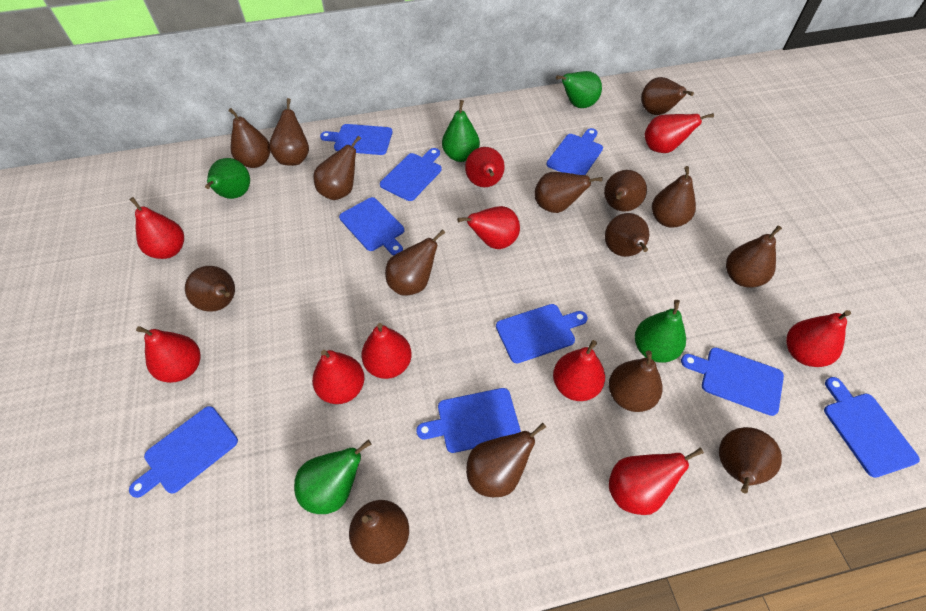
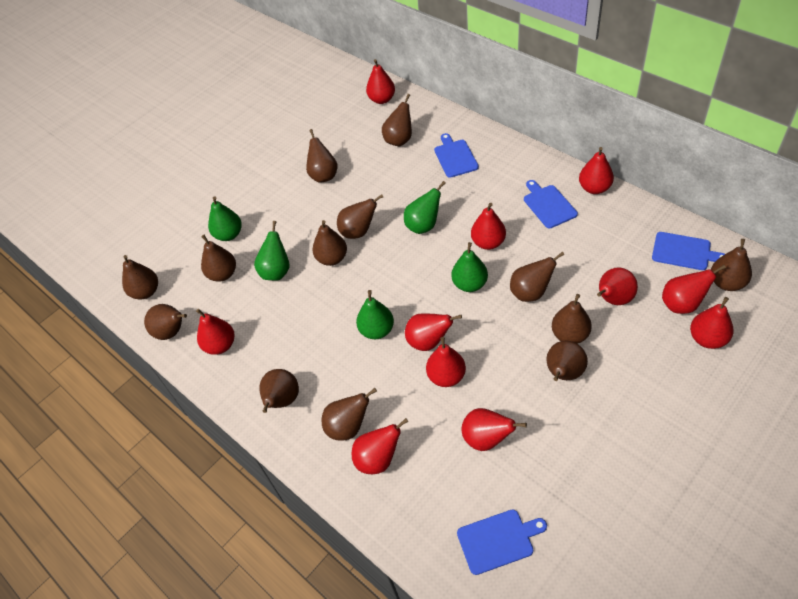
blue cutting board: 9 -> 4
brown pear: 15 -> 13
red pear: 10 -> 11

